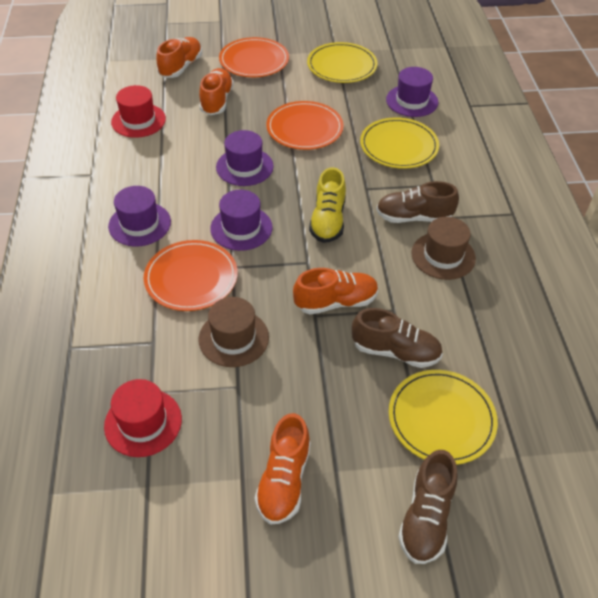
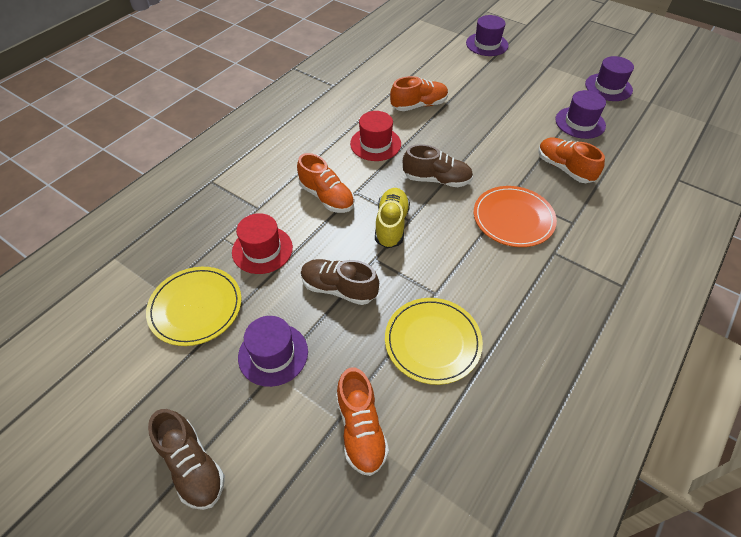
brown hat: 2 -> 0
orange plate: 3 -> 1
yellow plate: 3 -> 2

